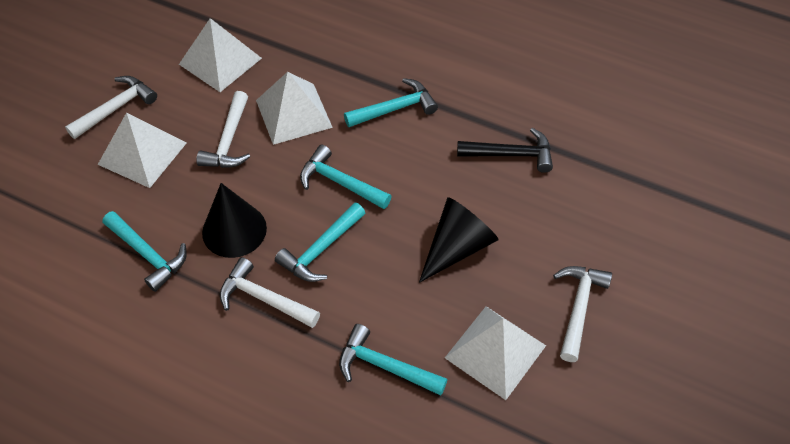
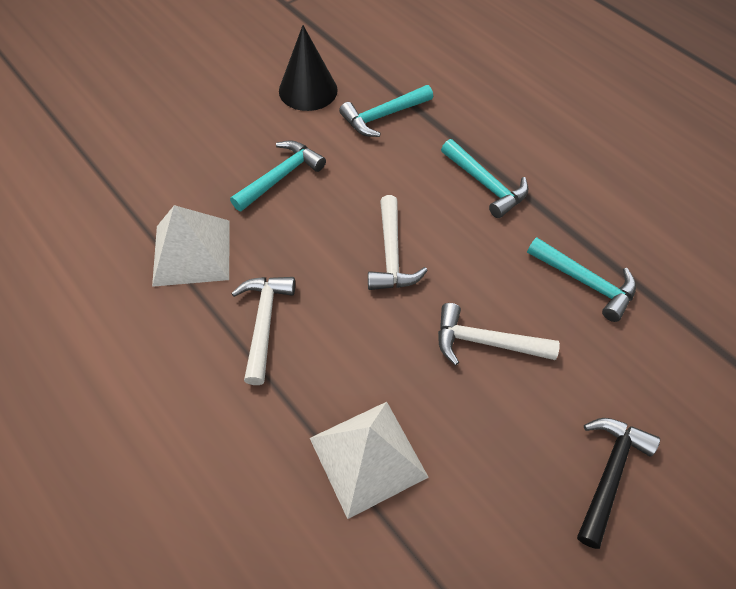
black cone: 2 -> 1
turquoise hammer: 5 -> 4
white hammer: 4 -> 3
white pyramid: 4 -> 2

